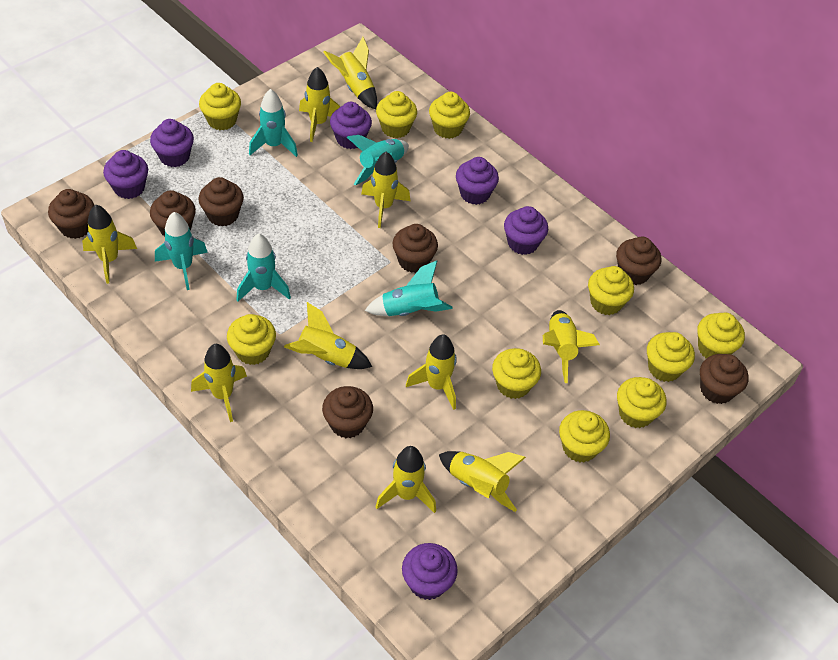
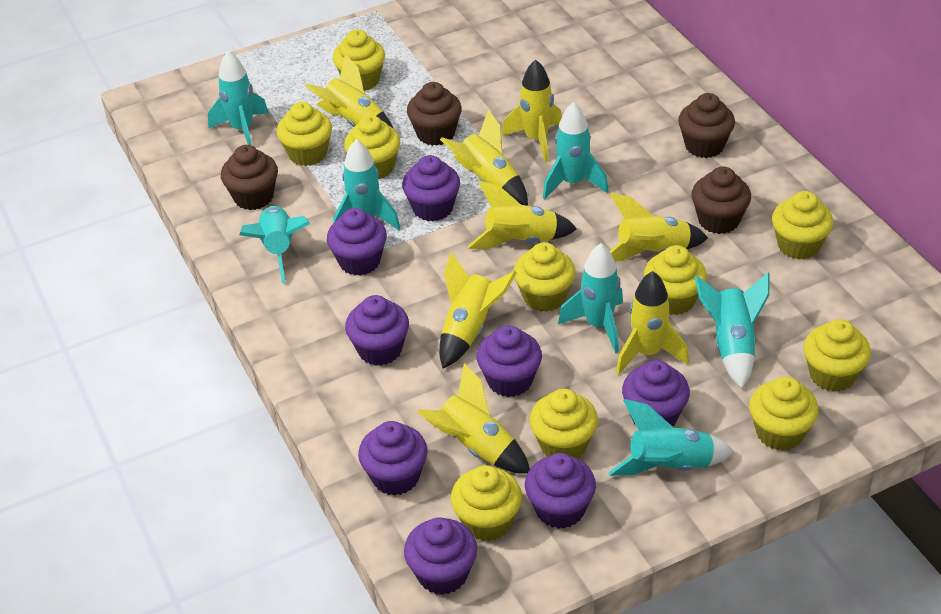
brown cupcake: 7 -> 4
purple cupcake: 6 -> 8
turquoise rocket: 5 -> 7
yellow rocket: 10 -> 8

